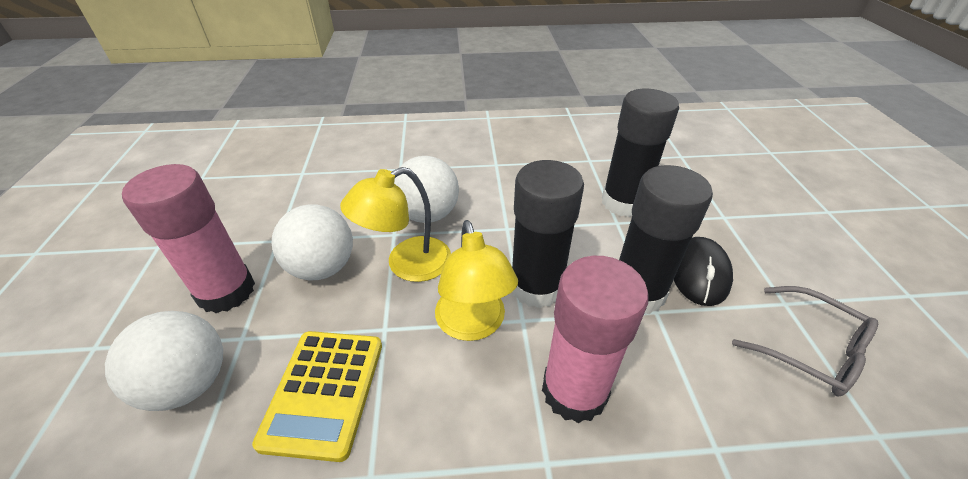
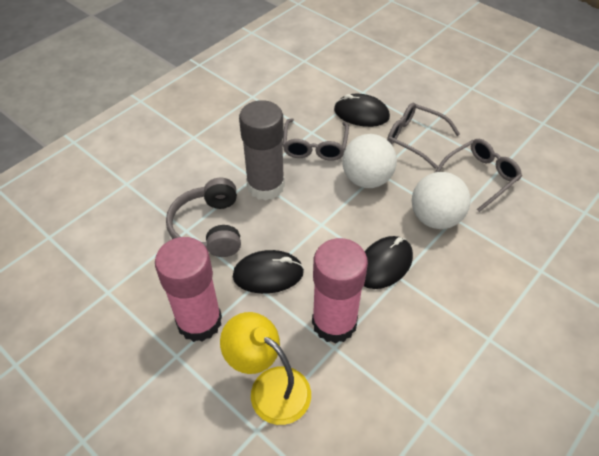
black glue stick: 3 -> 0
black mouse: 1 -> 3
grey glasses: 1 -> 3
grey glue stick: 0 -> 1
grey headphones: 0 -> 1
white ball: 3 -> 2
yellow calculator: 1 -> 0
yellow lamp: 2 -> 1

